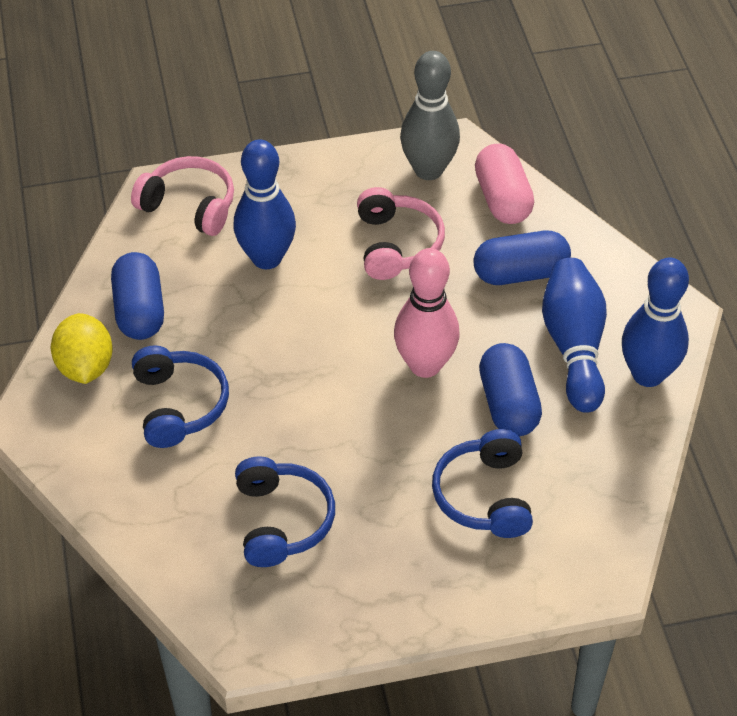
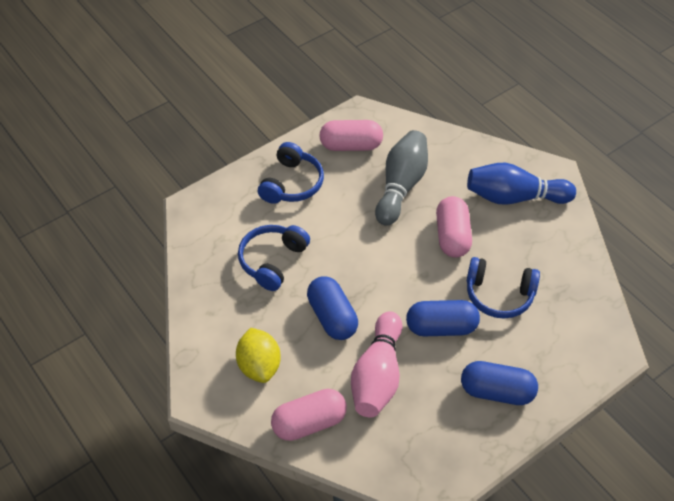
blue bowling pin: 3 -> 1
pink capsule: 1 -> 3
pink headphones: 2 -> 0

